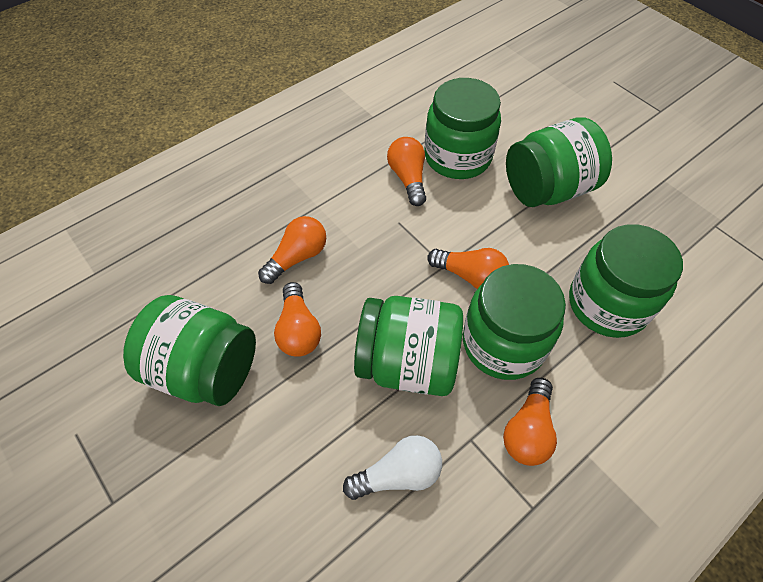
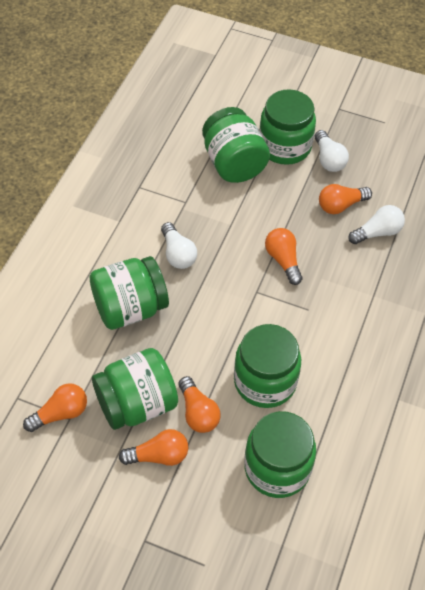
white light bulb: 1 -> 3

